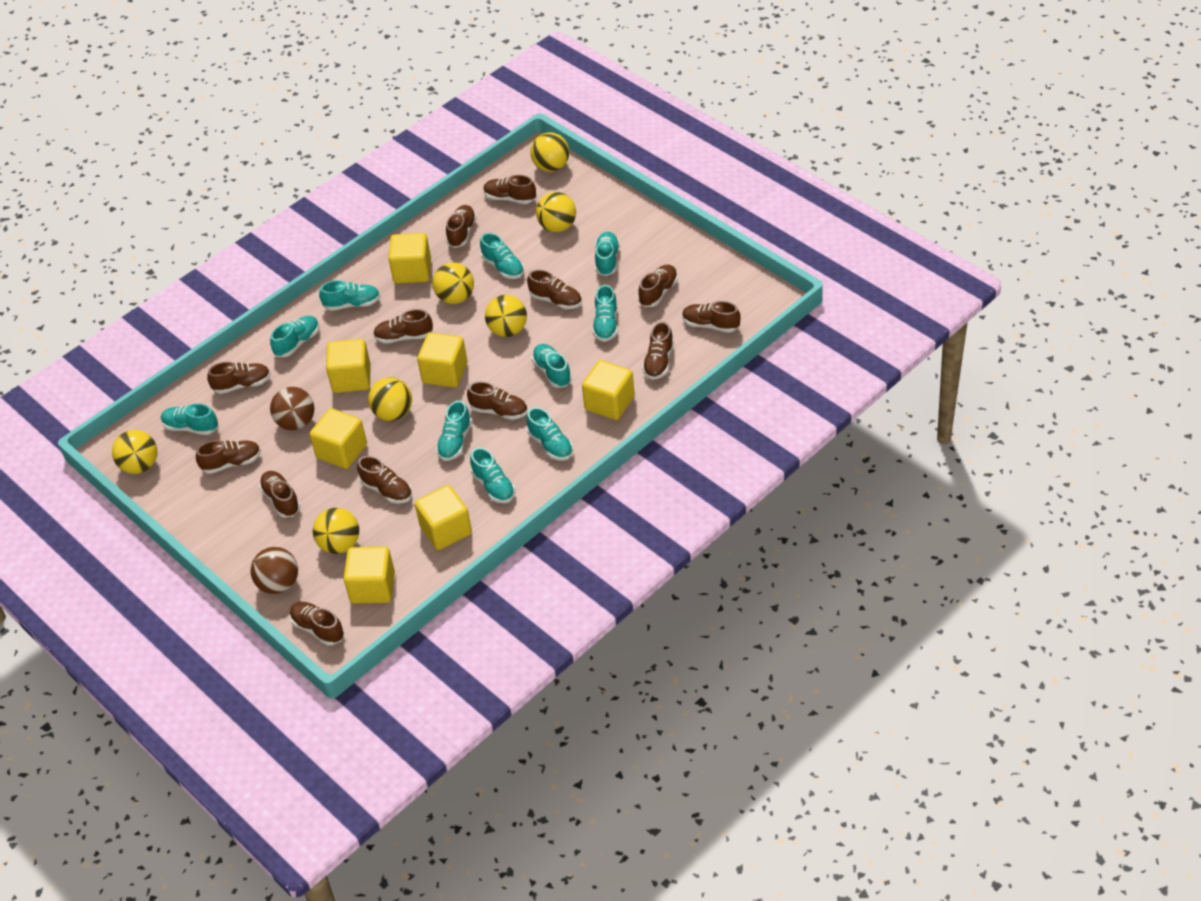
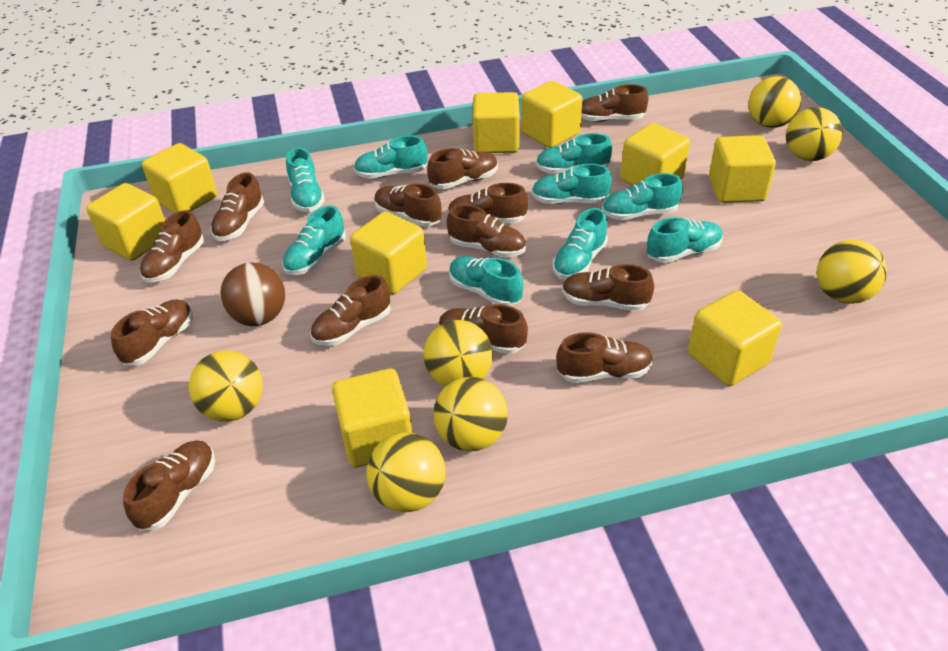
brown ball: 2 -> 1
turquoise shoe: 10 -> 9
yellow cube: 7 -> 9

